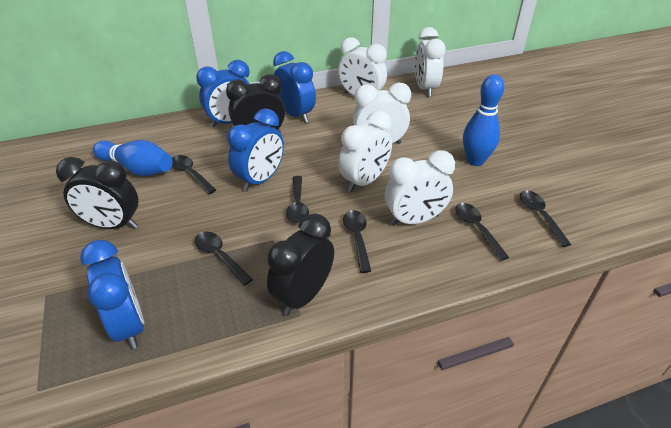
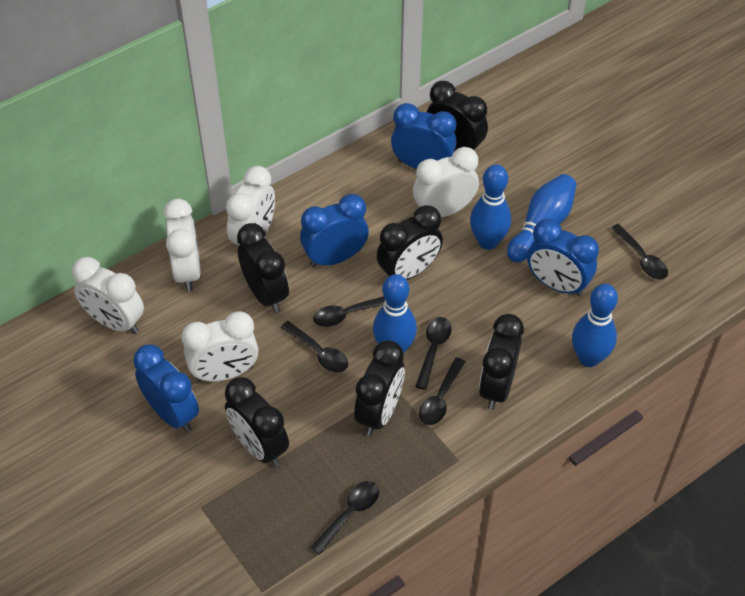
black clock: 3 -> 6
blue bowling pin: 2 -> 4

